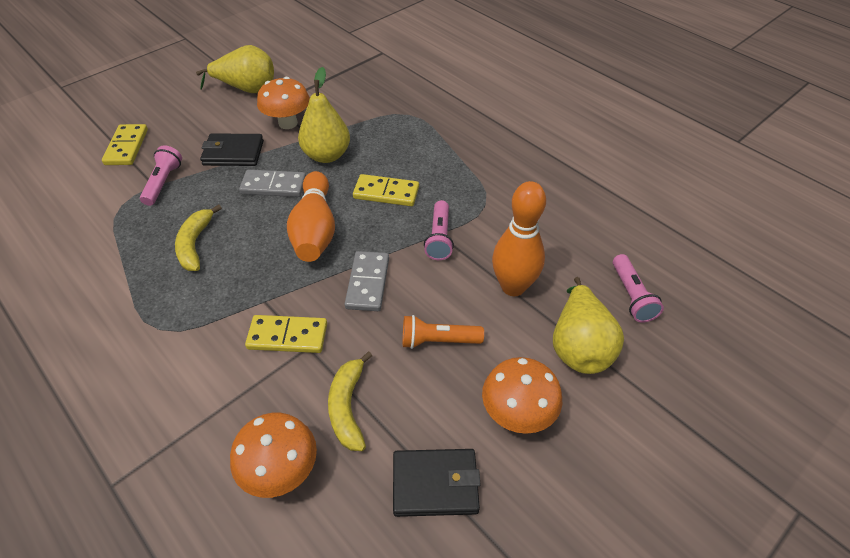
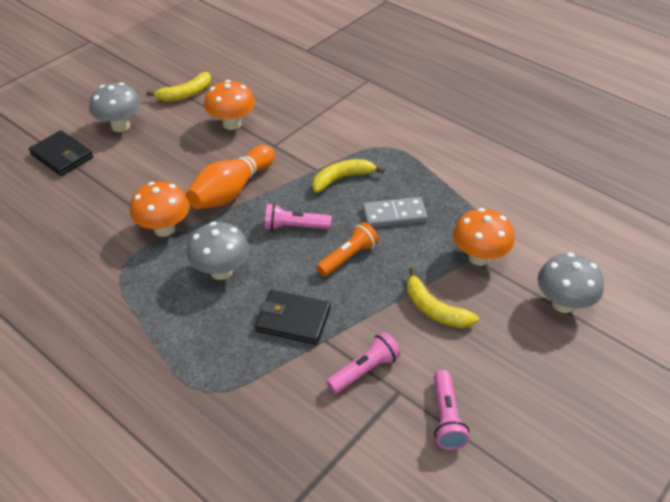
grey domino: 2 -> 1
grey mushroom: 0 -> 3
orange bowling pin: 2 -> 1
yellow banana: 2 -> 3
yellow domino: 3 -> 0
yellow pear: 3 -> 0

